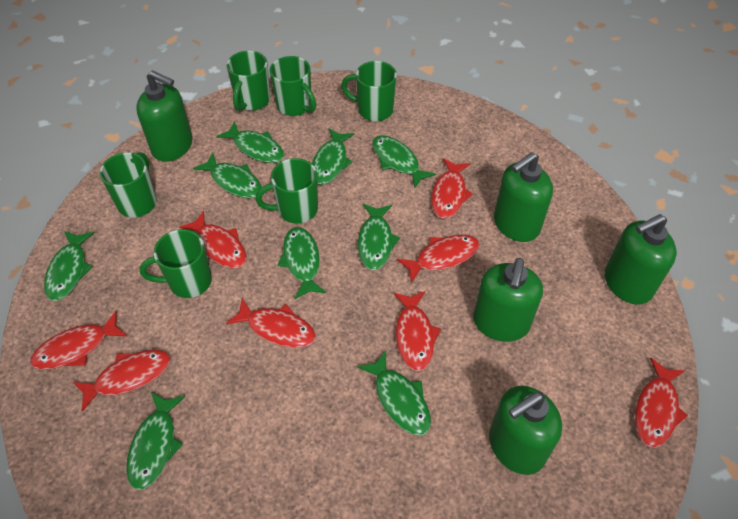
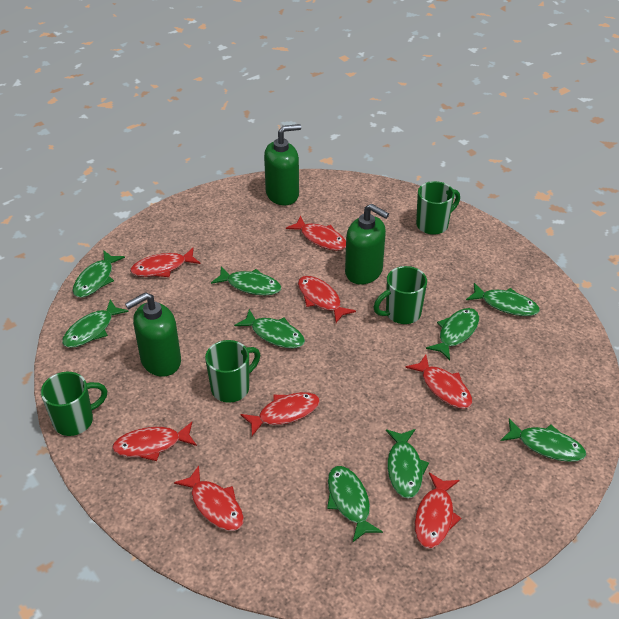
green mug: 6 -> 4
green soap dispenser: 5 -> 3

